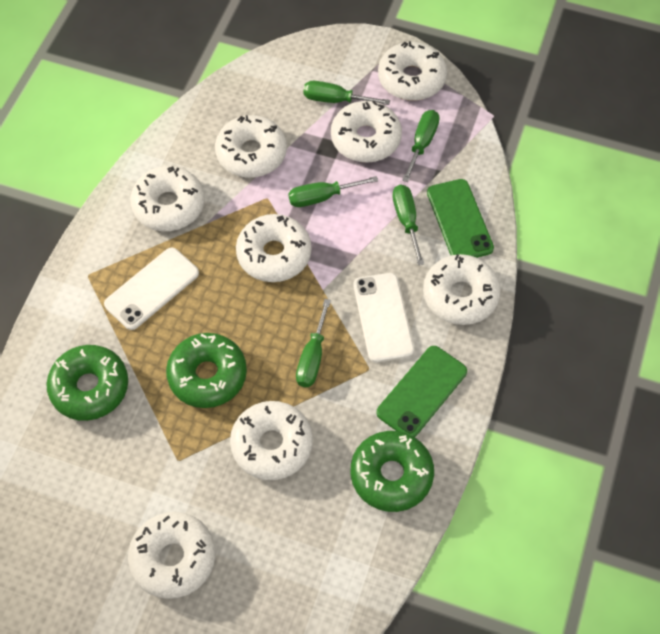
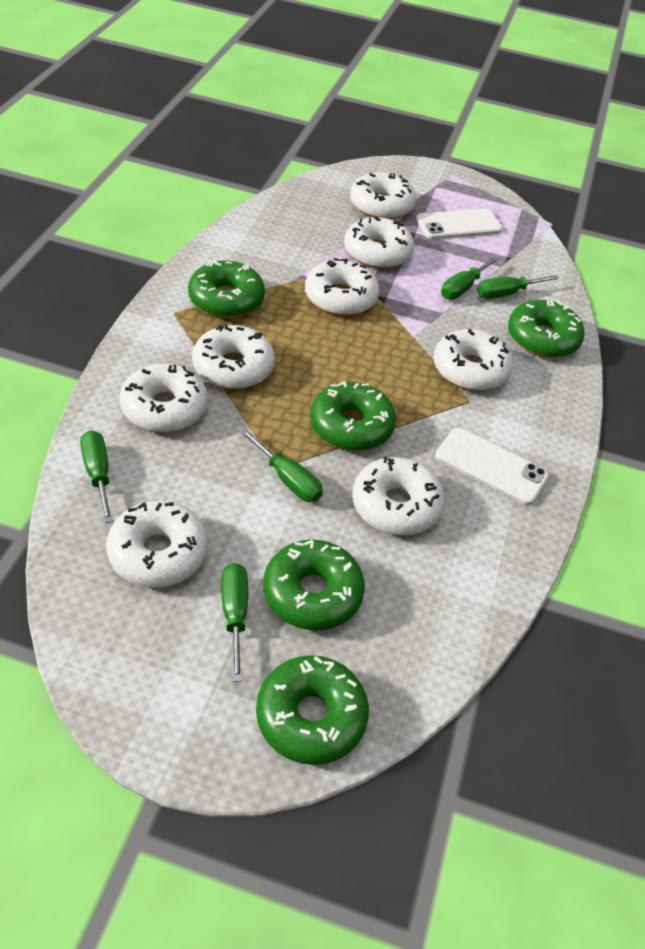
green donut: 3 -> 5
green phone: 2 -> 0

